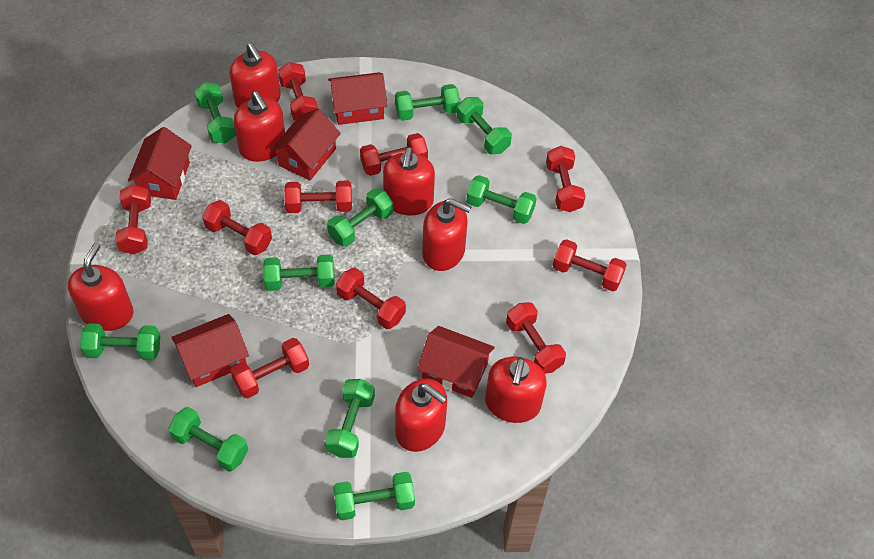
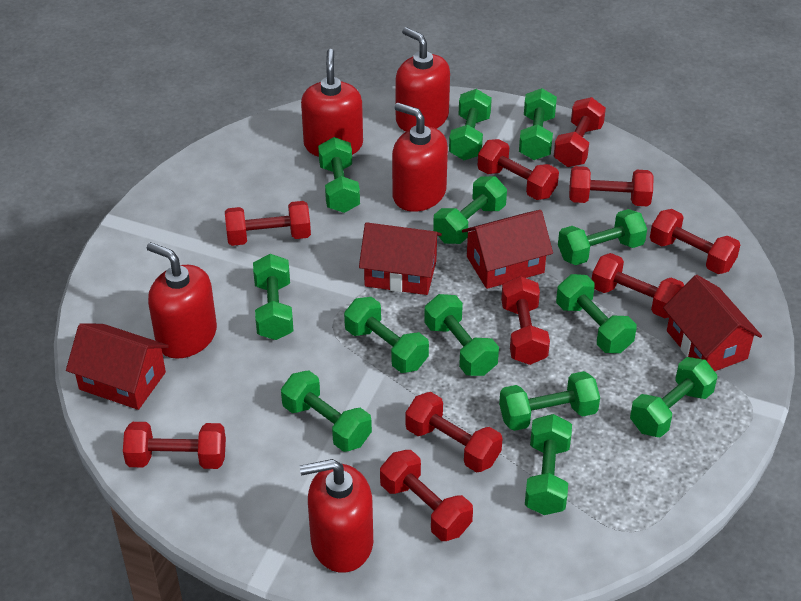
green dumbbell: 10 -> 13
red house: 5 -> 4
red soap dispenser: 7 -> 5

